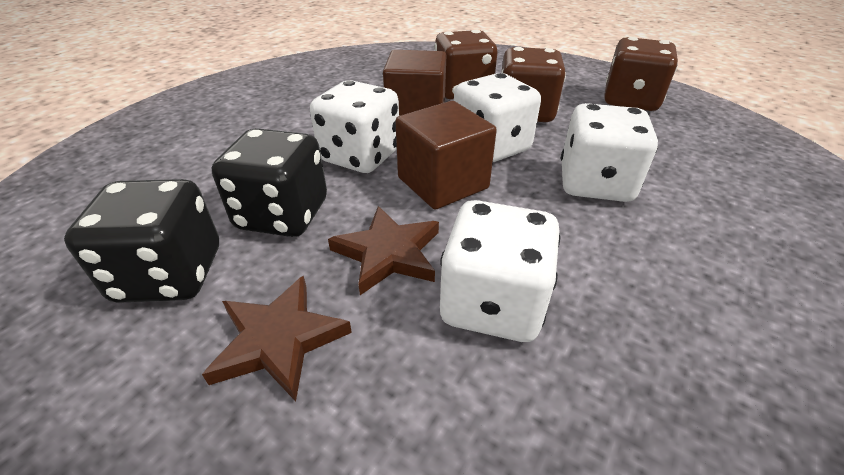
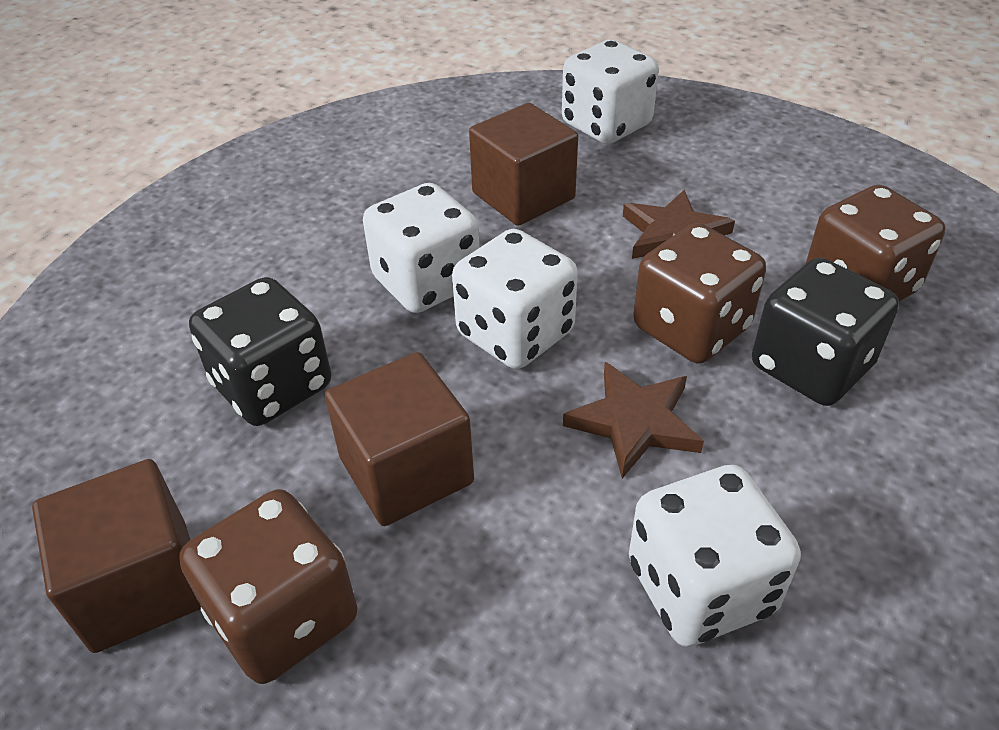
brown cube: 2 -> 3

